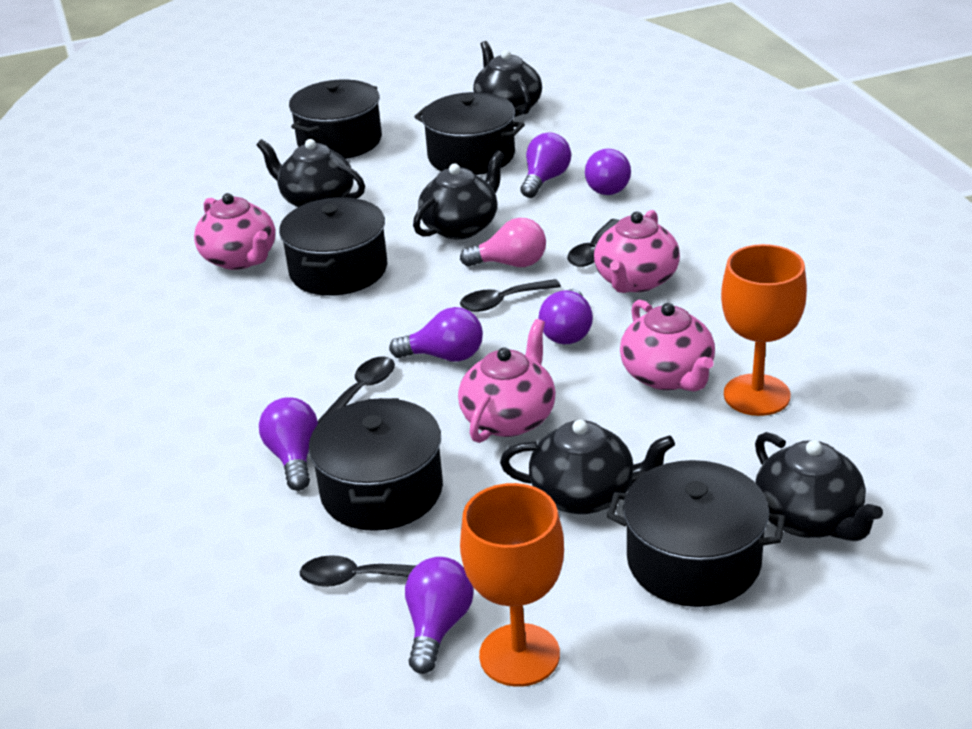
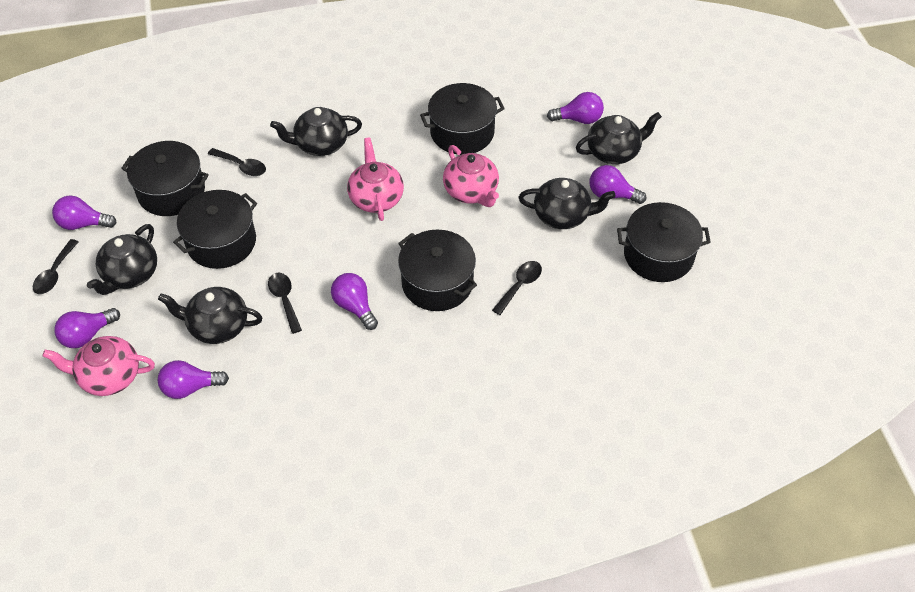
orange goblet: 2 -> 0
pink light bulb: 1 -> 0
pink teapot: 4 -> 3

